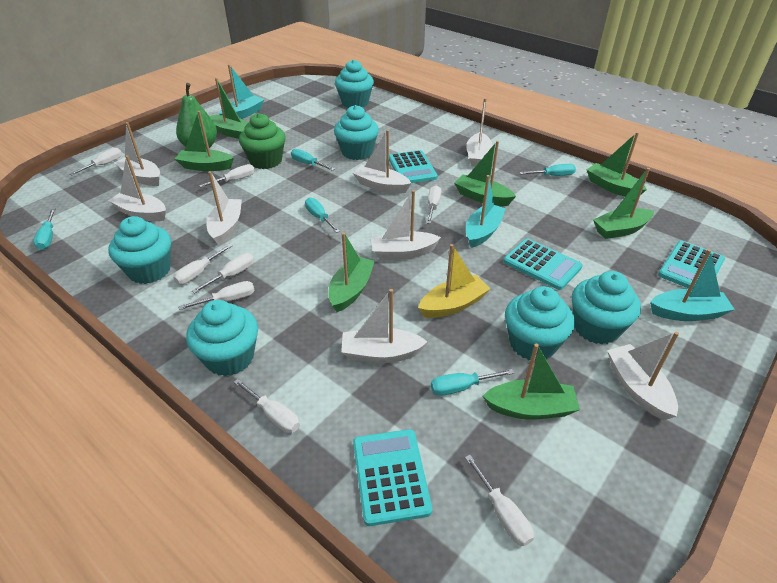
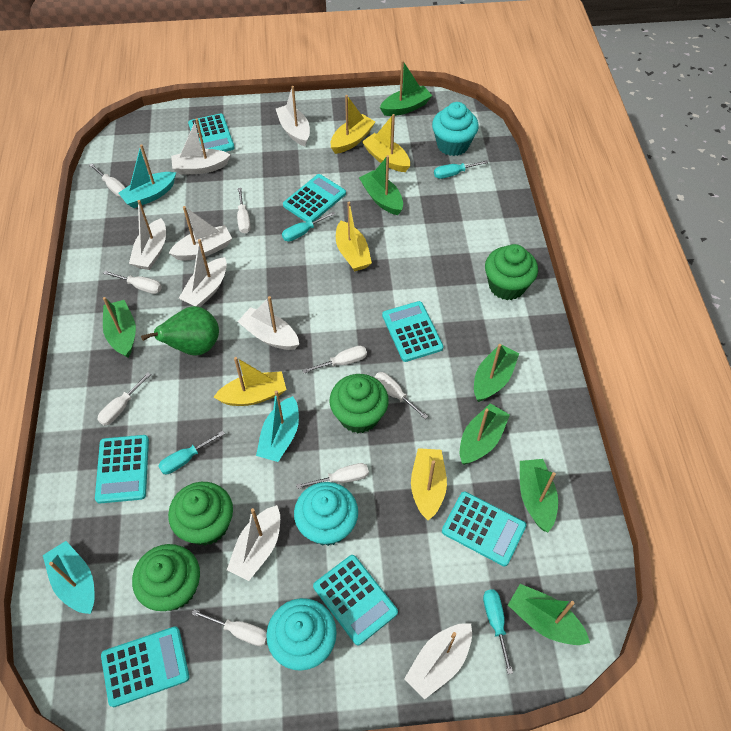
green cupcake: 1 -> 4
turquoise calculator: 4 -> 7
turquoise cupcake: 6 -> 3
turquoise screwdriver: 5 -> 4
yellow boat: 1 -> 5

